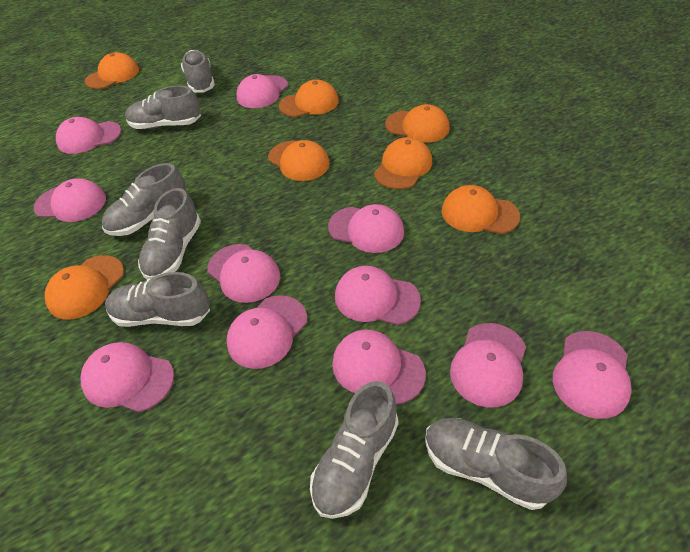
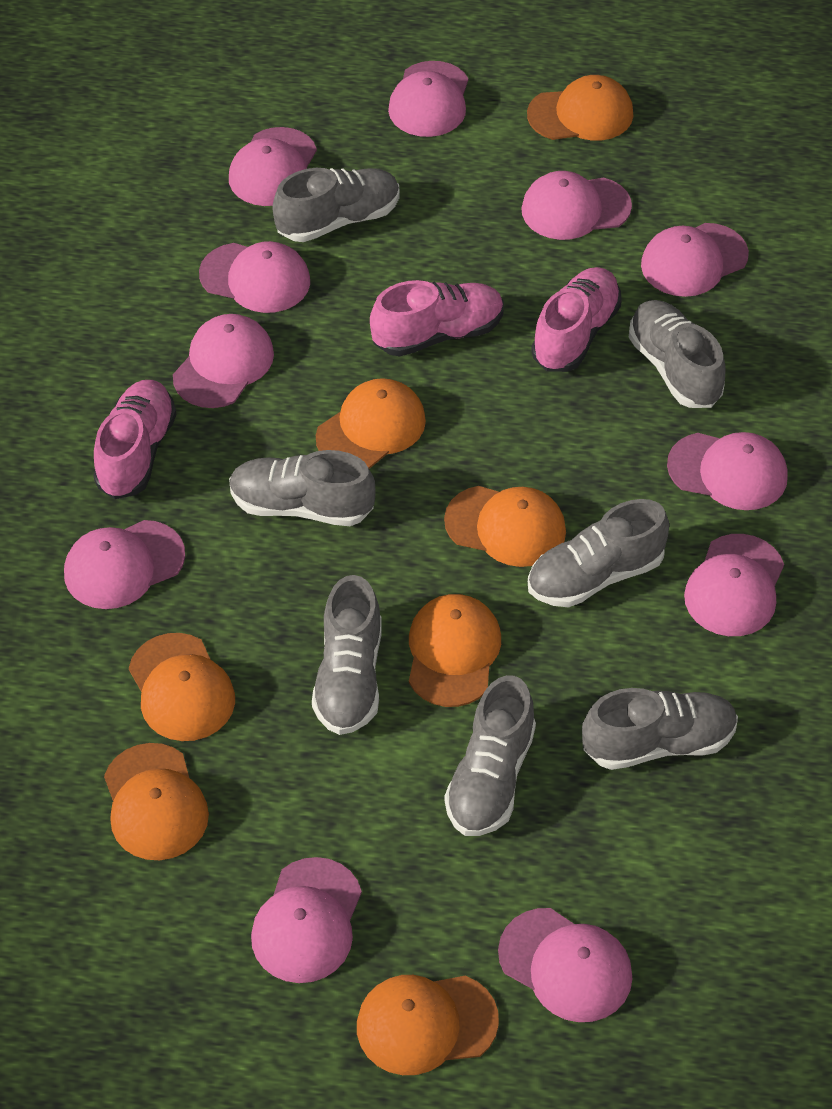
pink shoe: 0 -> 3

